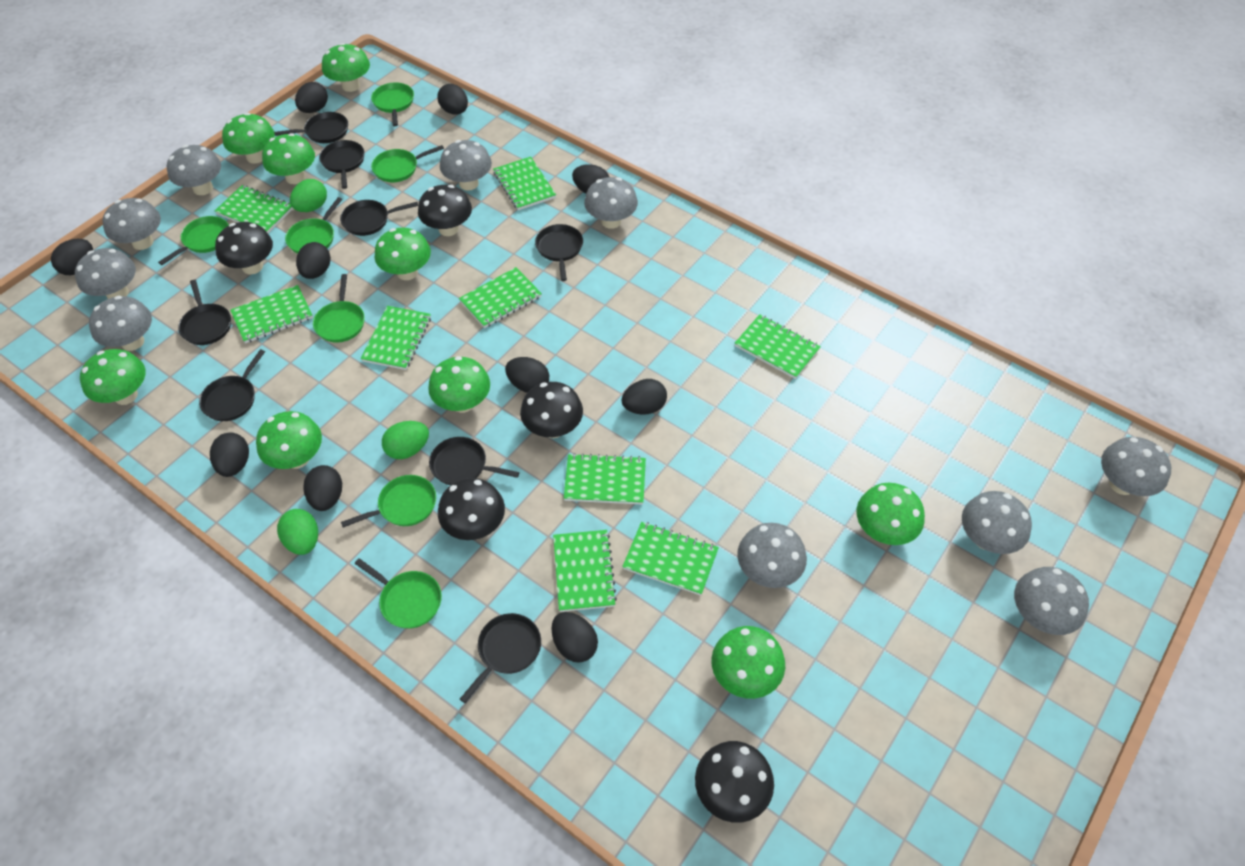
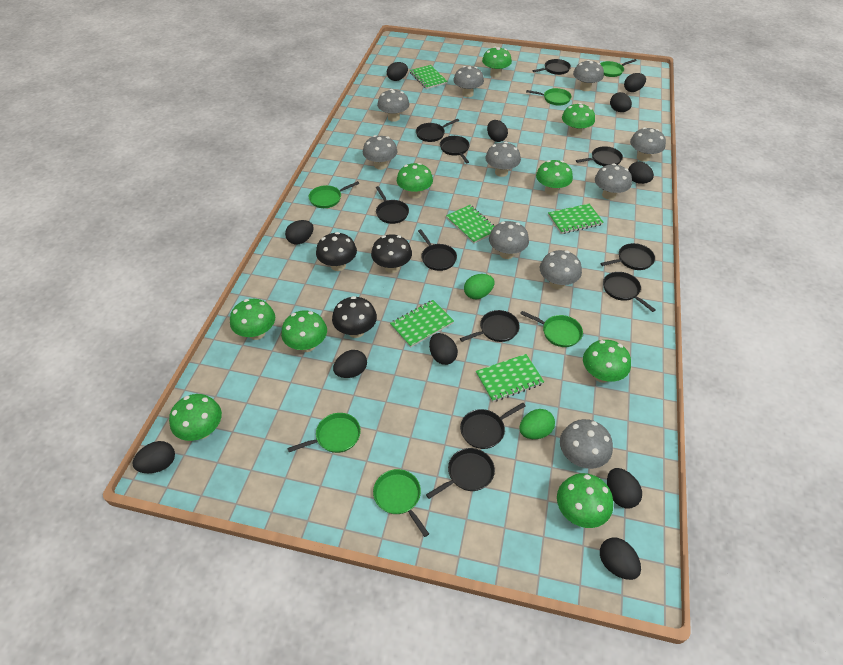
black egg: 10 -> 11
black mushroom: 5 -> 3
black pan: 8 -> 11
green egg: 3 -> 2
green notebook: 9 -> 5
green pan: 7 -> 6

